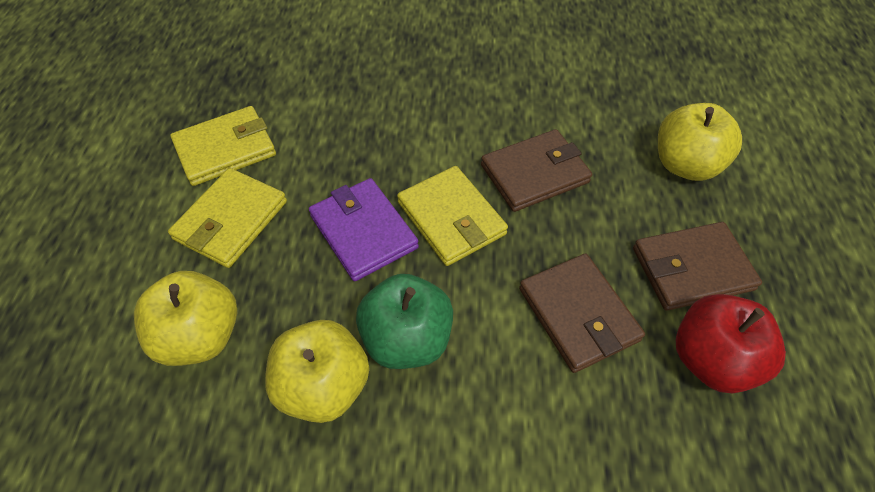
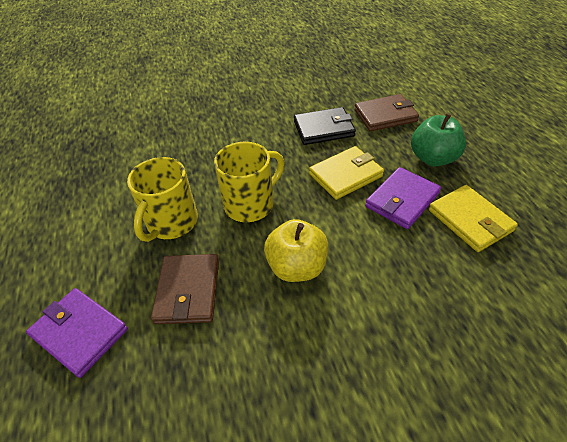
black wallet: 0 -> 1
brown wallet: 3 -> 2
purple wallet: 1 -> 2
red apple: 1 -> 0
yellow apple: 3 -> 1
yellow mug: 0 -> 2
yellow wallet: 3 -> 2

